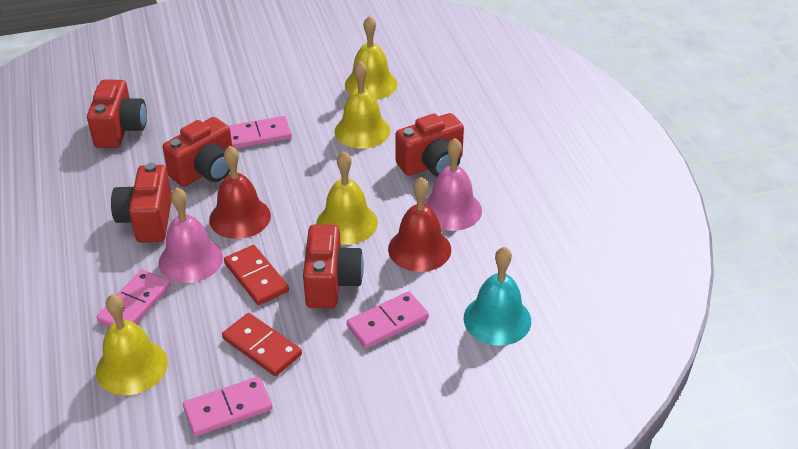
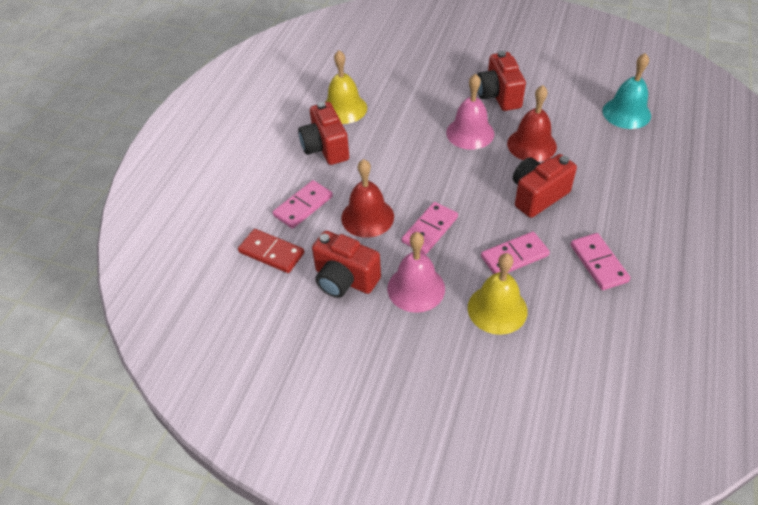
red camera: 5 -> 4
red domino: 2 -> 1
yellow bell: 4 -> 2

